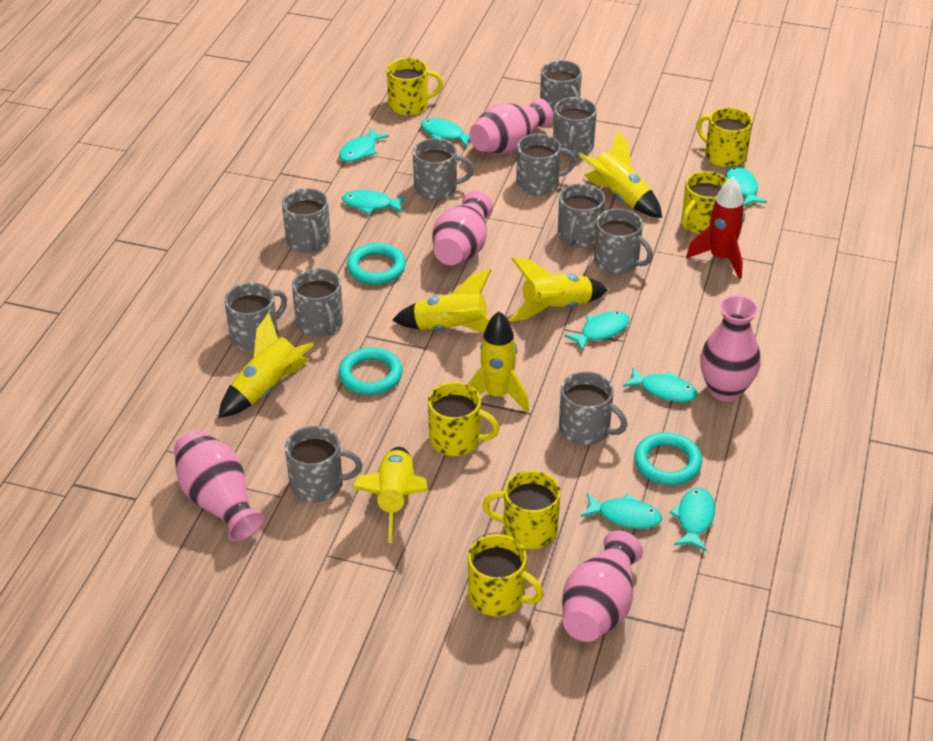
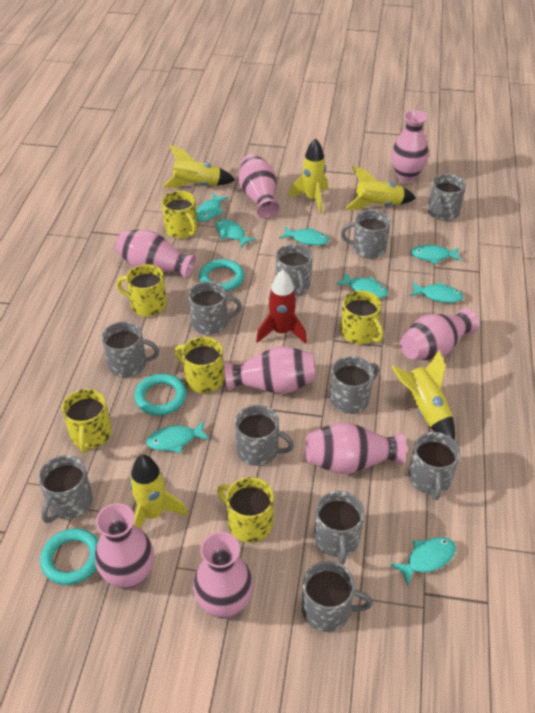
pink vase: 5 -> 8
yellow rocket: 6 -> 5

